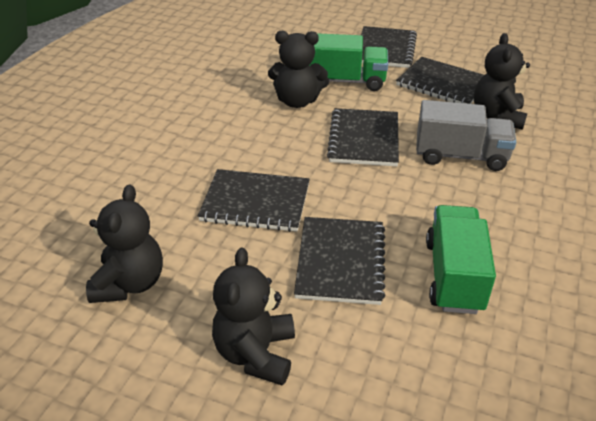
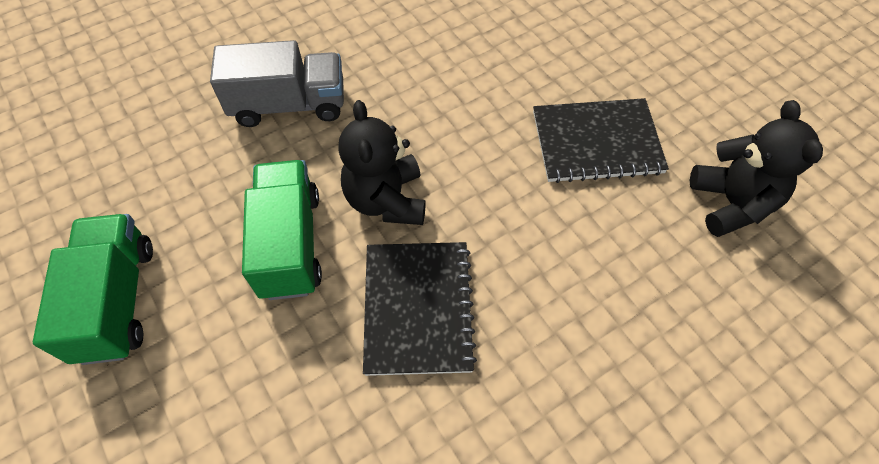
black notebook: 5 -> 2
black teddy bear: 4 -> 2

